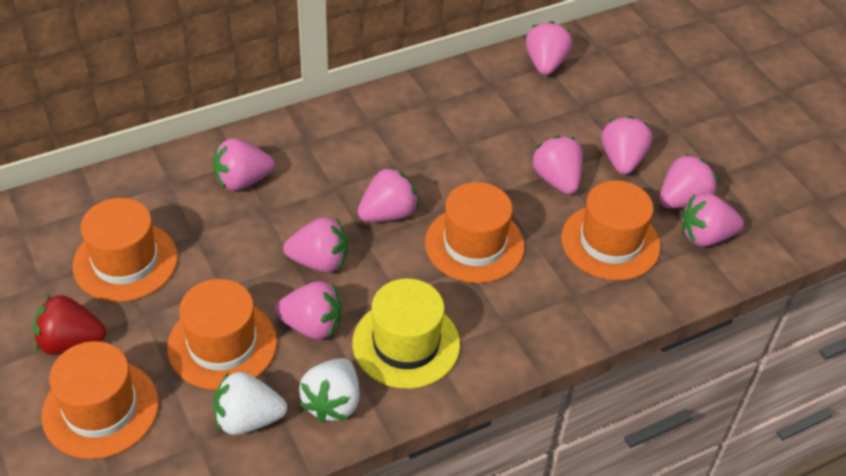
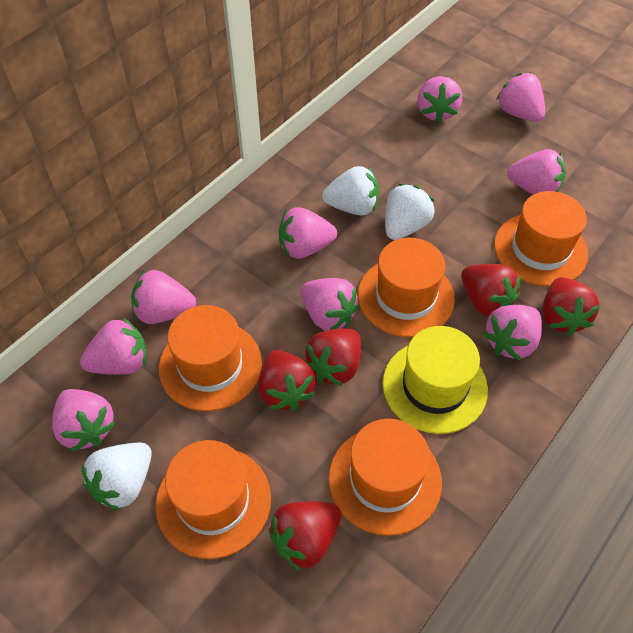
red strawberry: 1 -> 5
white strawberry: 2 -> 3

